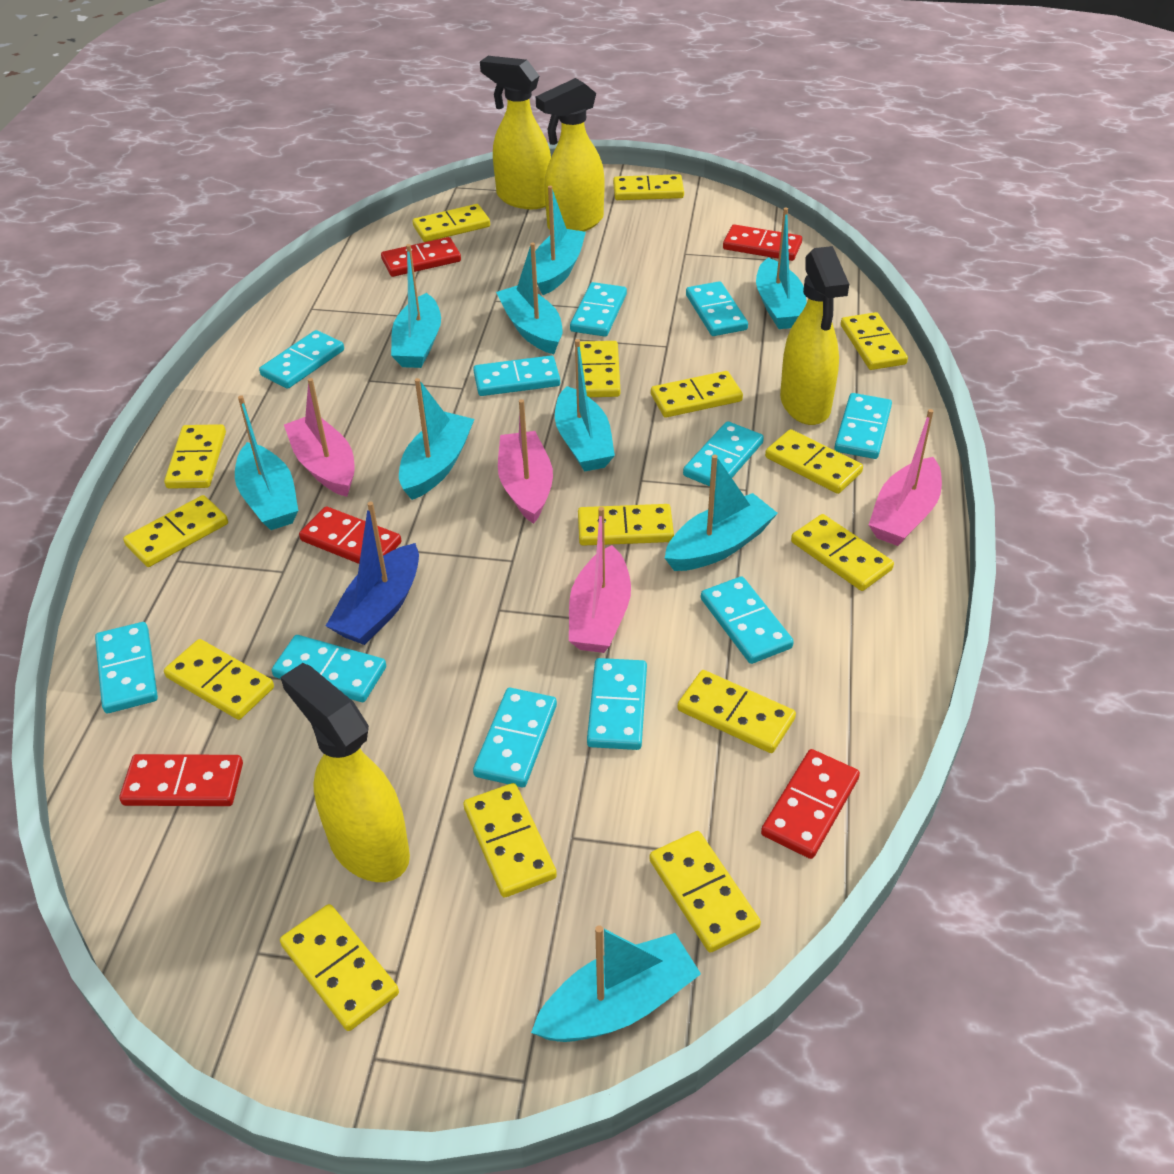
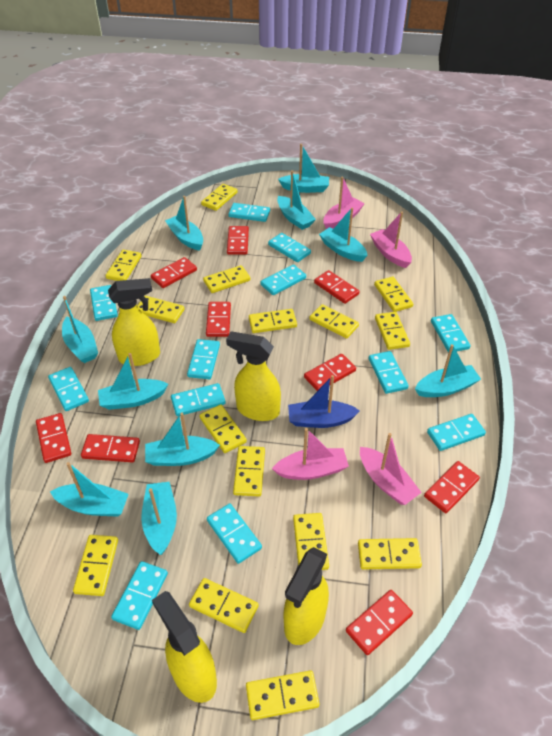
red domino: 5 -> 9
turquoise boat: 9 -> 10
turquoise domino: 11 -> 12

